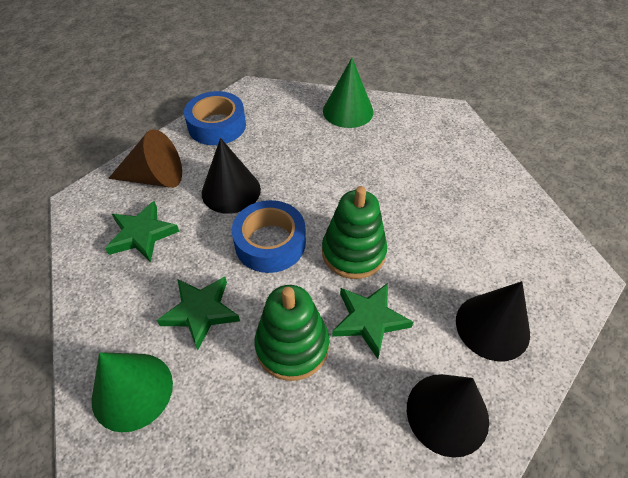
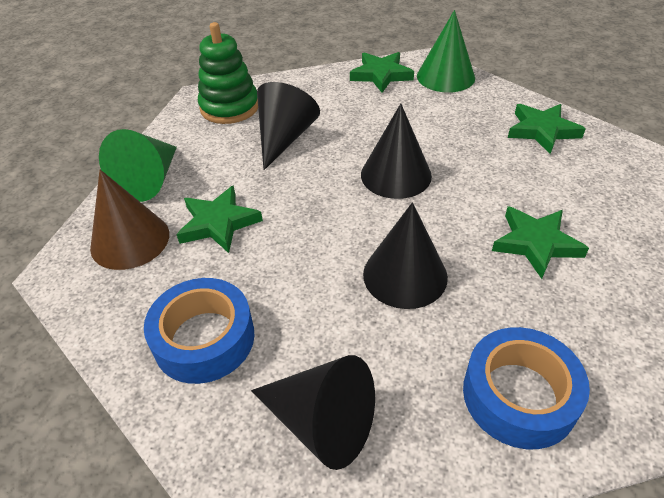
black cone: 3 -> 4
green stacking toy: 2 -> 1
green star: 3 -> 4

